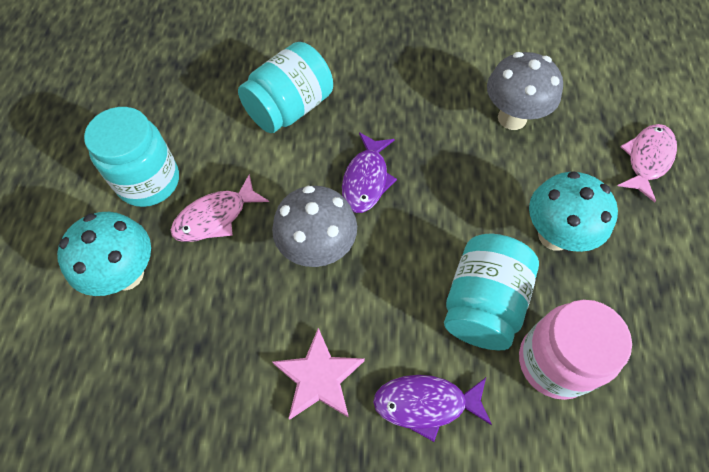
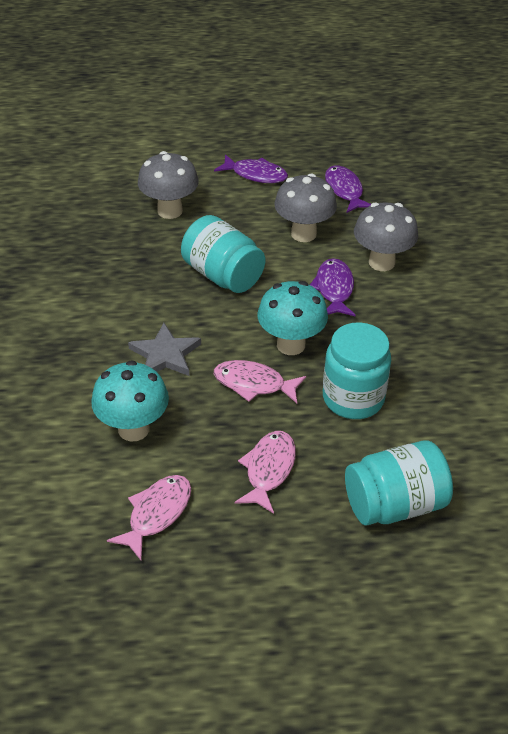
grey mushroom: 2 -> 3
grey star: 0 -> 1
pink fish: 2 -> 3
pink jar: 1 -> 0
pink star: 1 -> 0
purple fish: 2 -> 3

